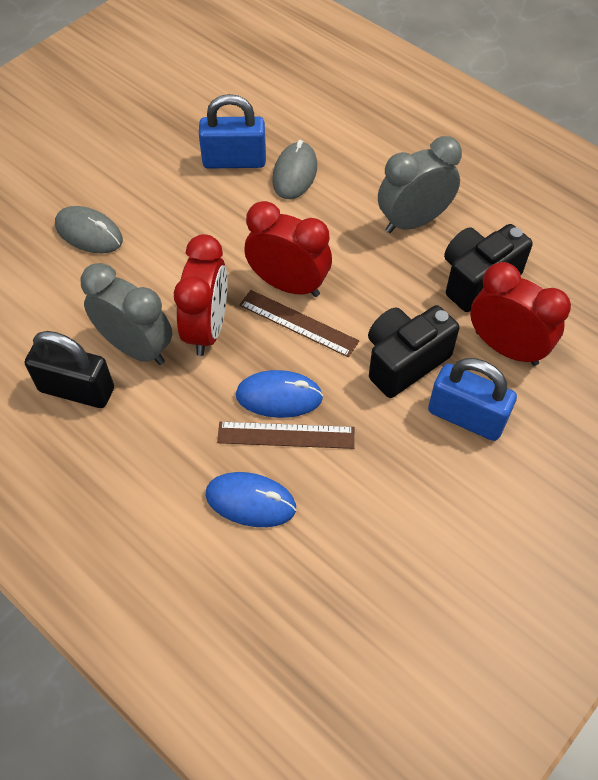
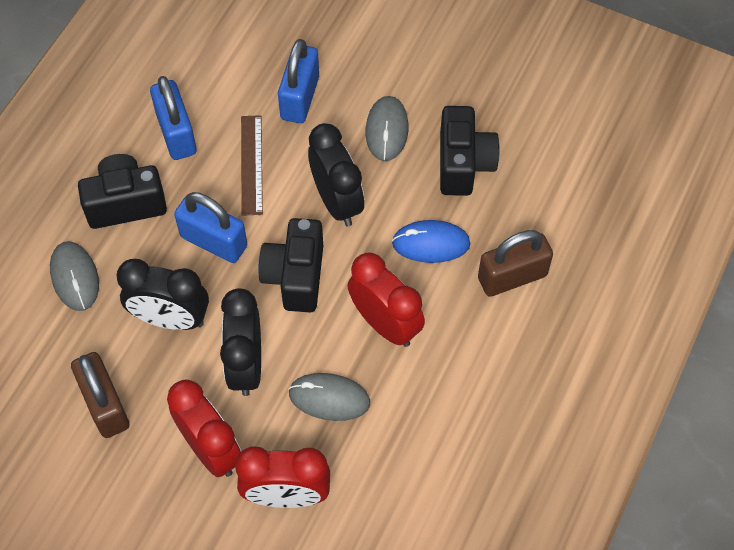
black camera: 2 -> 3
black clock: 0 -> 3
black padlock: 1 -> 0
blue mouse: 2 -> 1
blue padlock: 2 -> 3
brown padlock: 0 -> 2
brown ruler: 2 -> 1
grey clock: 2 -> 0
grey mouse: 2 -> 3

